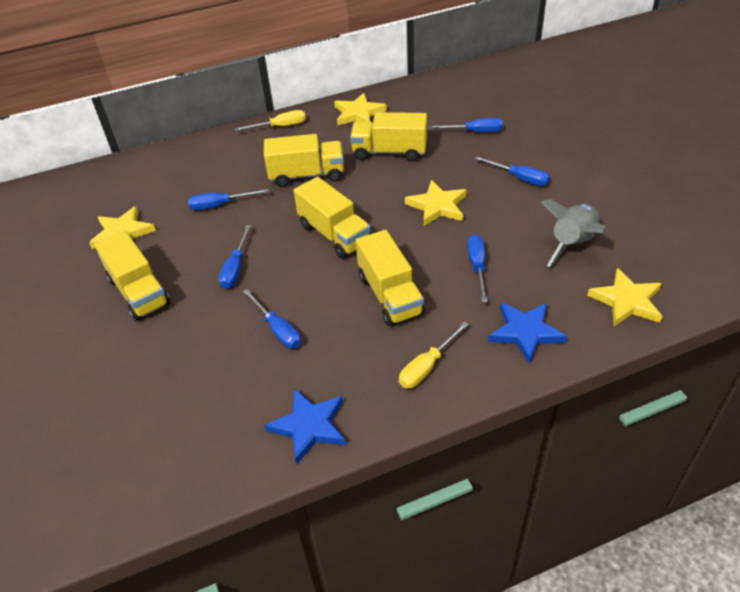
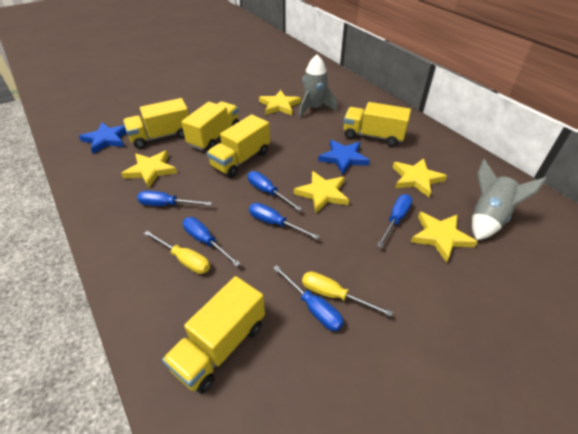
grey rocket: 1 -> 2
yellow star: 4 -> 5

